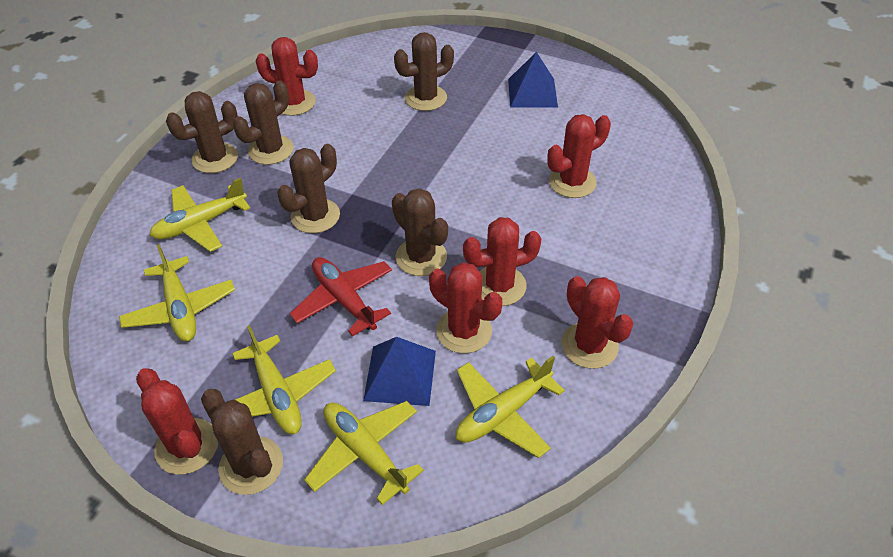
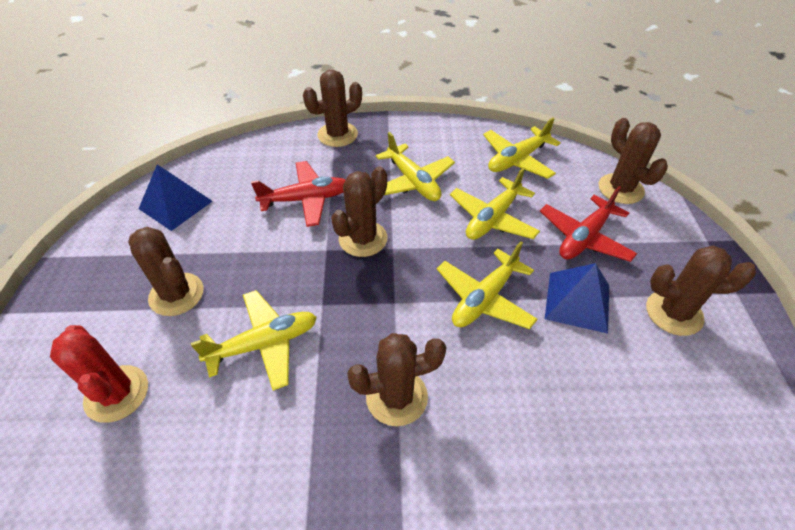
red cactus: 6 -> 1
red plane: 1 -> 2

